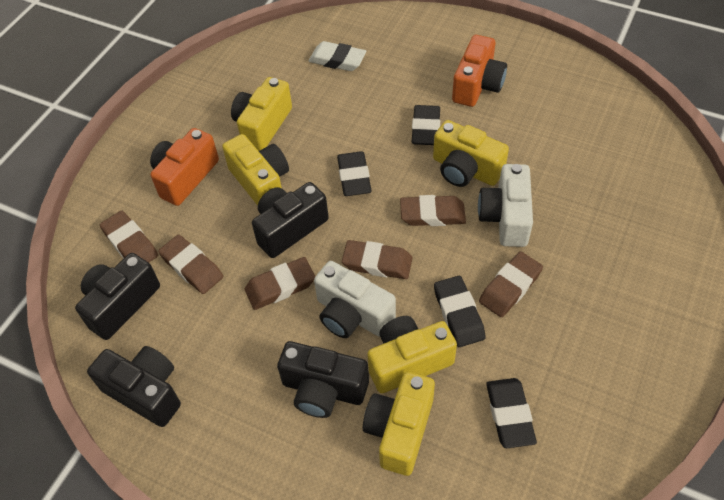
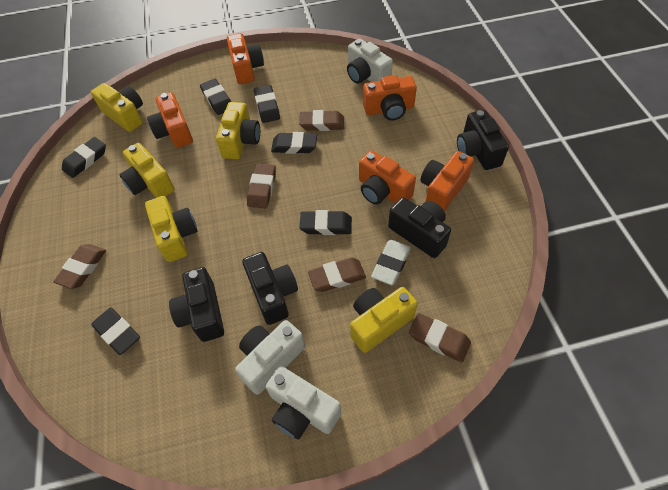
black eraser: 4 -> 6
brown eraser: 6 -> 5
orange camera: 2 -> 5
white camera: 2 -> 3

